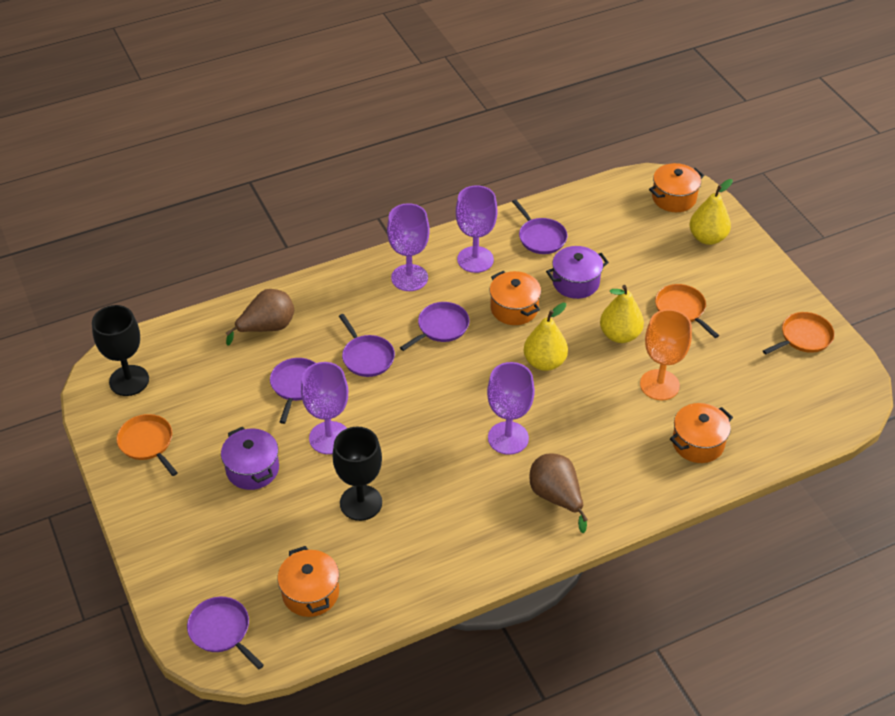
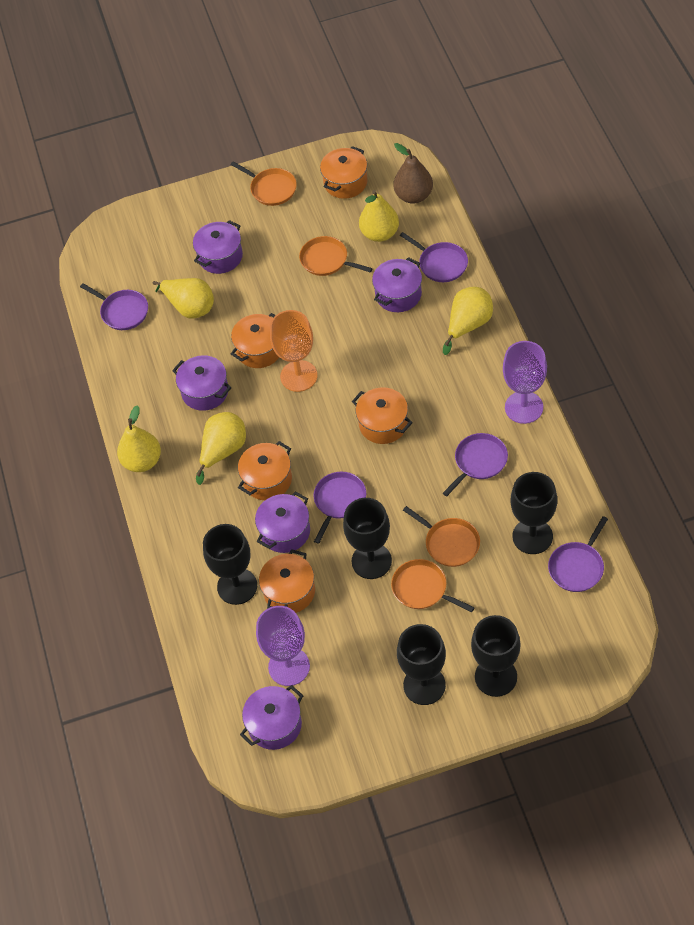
black goblet: 2 -> 5
brown pear: 2 -> 1
orange pan: 3 -> 4
orange pot: 4 -> 5
purple goblet: 4 -> 2
purple pot: 2 -> 5
yellow pear: 3 -> 5

